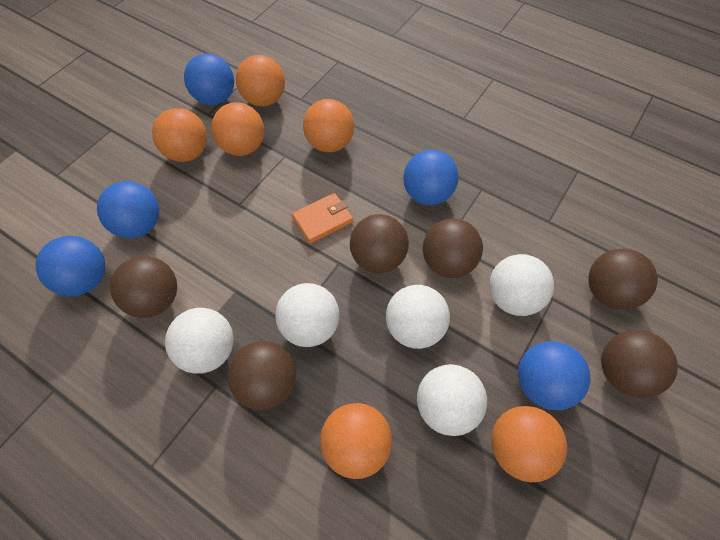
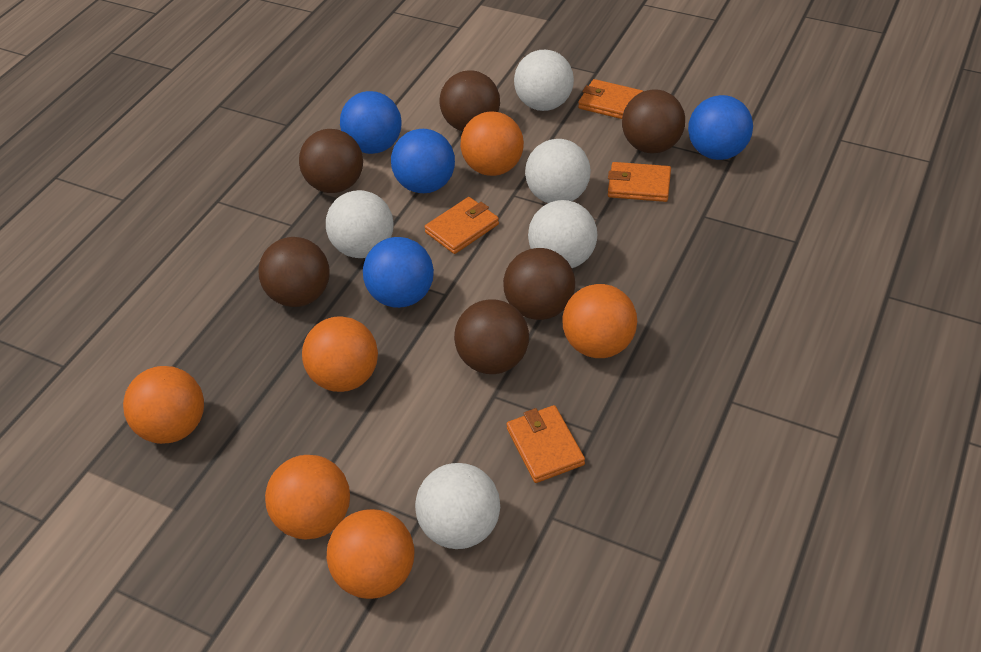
blue ball: 5 -> 4
orange wallet: 1 -> 4

